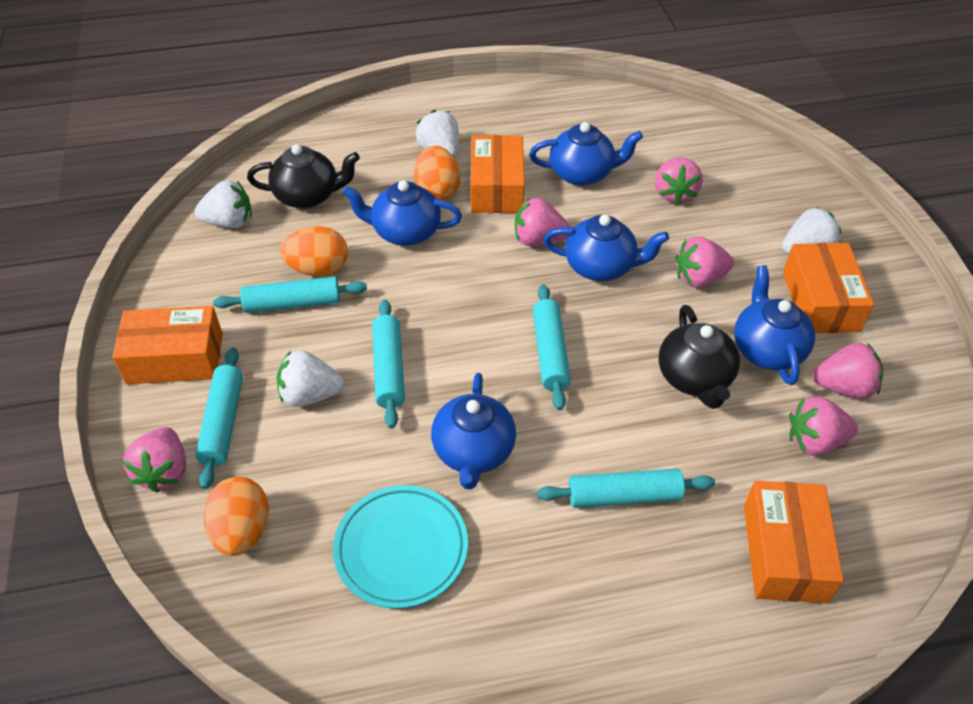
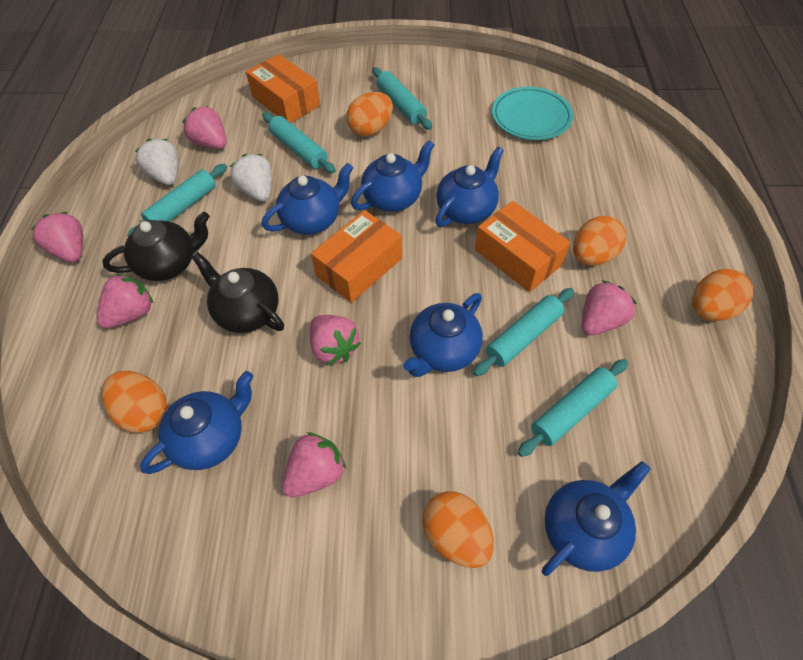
blue teapot: 5 -> 6
orange box: 4 -> 3
orange egg: 3 -> 5
white strawberry: 4 -> 2

